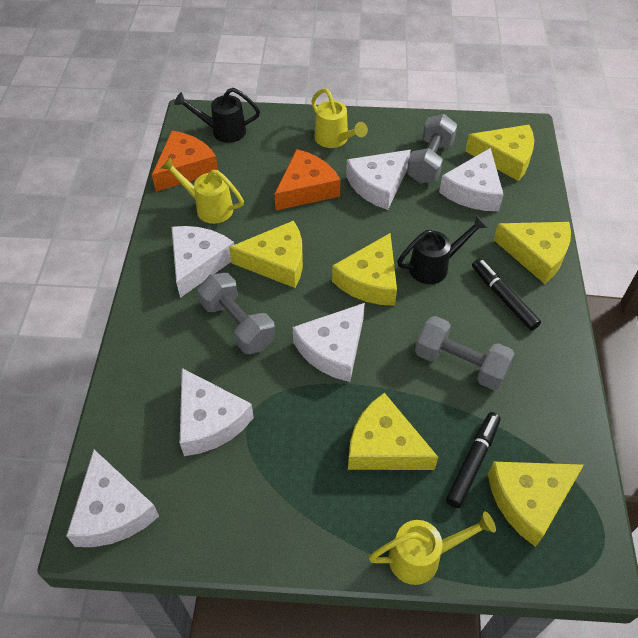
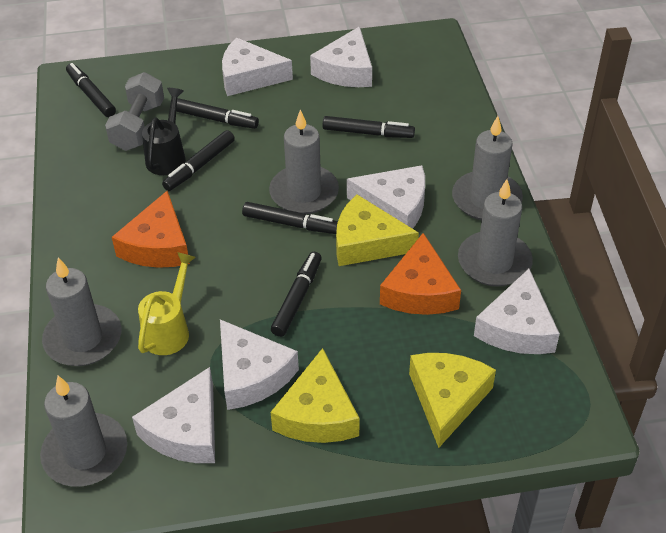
black marker: 2 -> 6
black watering can: 2 -> 1
grey candle: 0 -> 5
grey dumbbell: 3 -> 1
yellow cheese: 6 -> 3
yellow watering can: 3 -> 1

